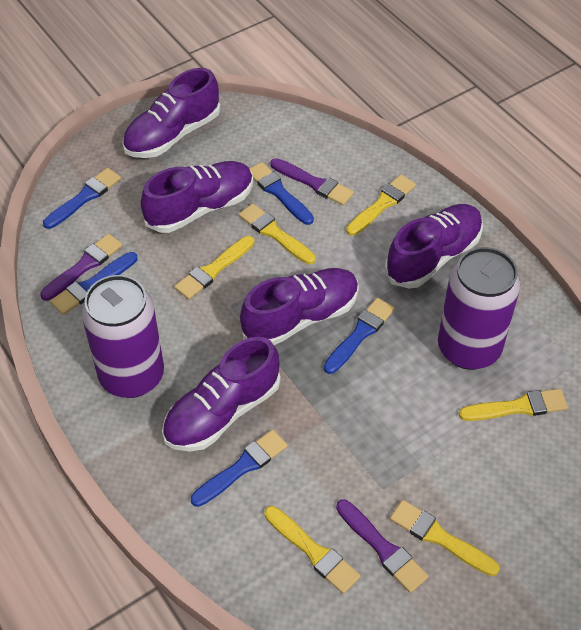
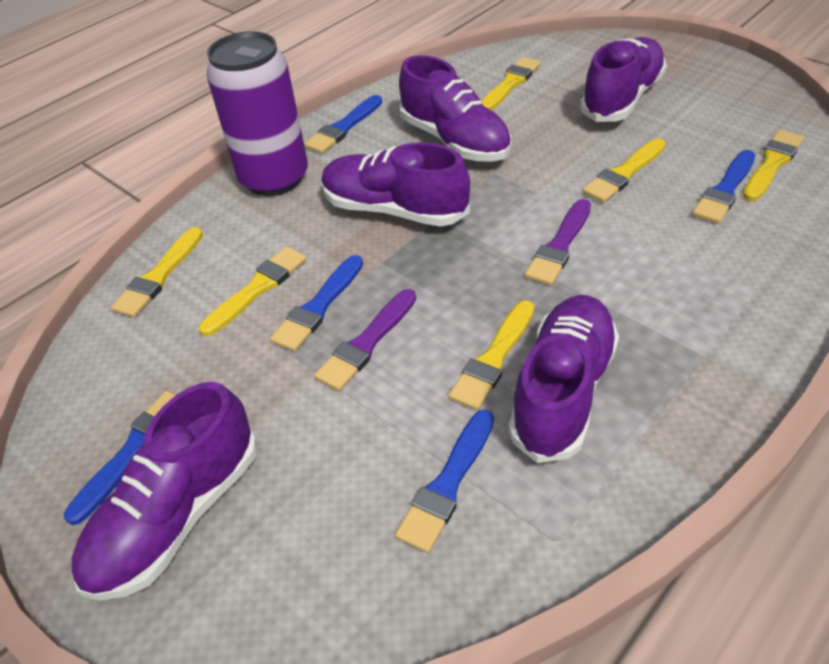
purple brush: 3 -> 2
purple can: 2 -> 1

